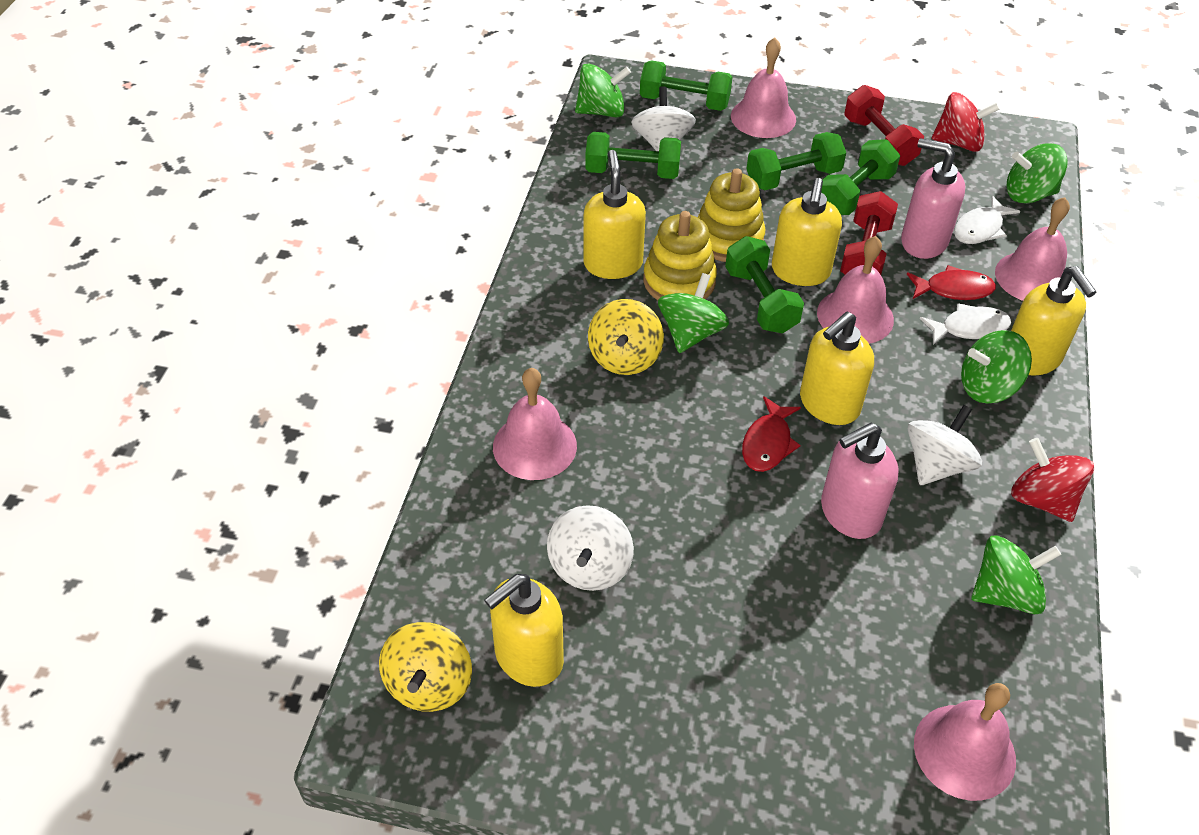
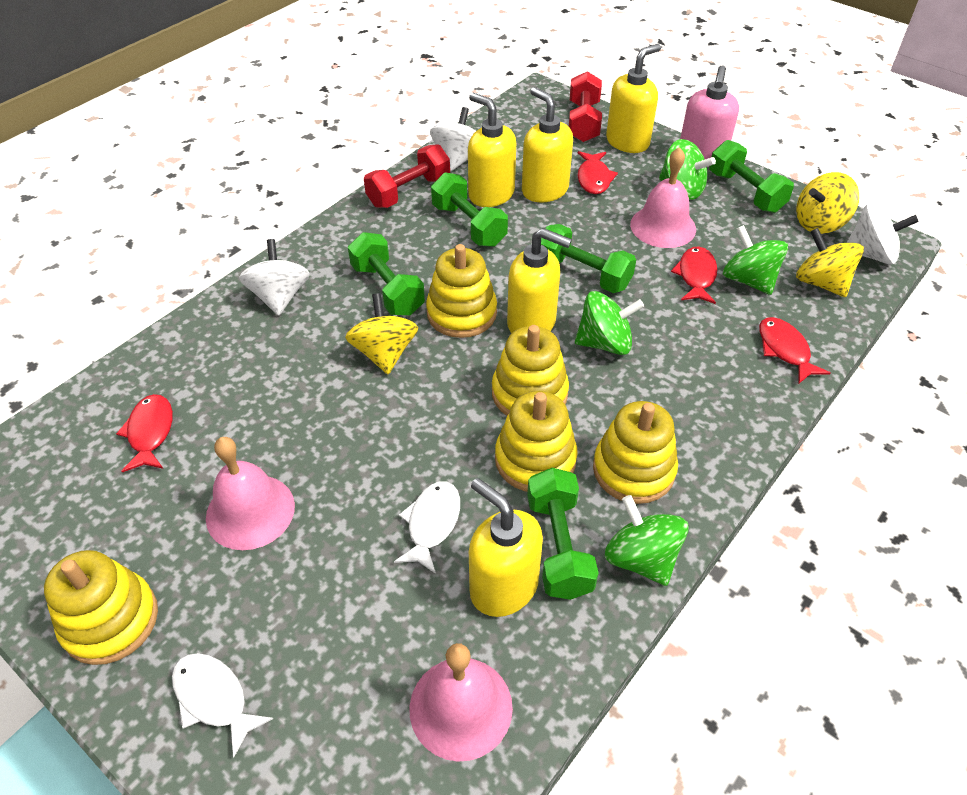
green spinning top: 5 -> 4
pink bell: 5 -> 3
pink soap dispenser: 2 -> 1
red fish: 2 -> 4
red spinning top: 2 -> 0
yellow spinning top: 2 -> 3
yellow stacking toy: 2 -> 5

